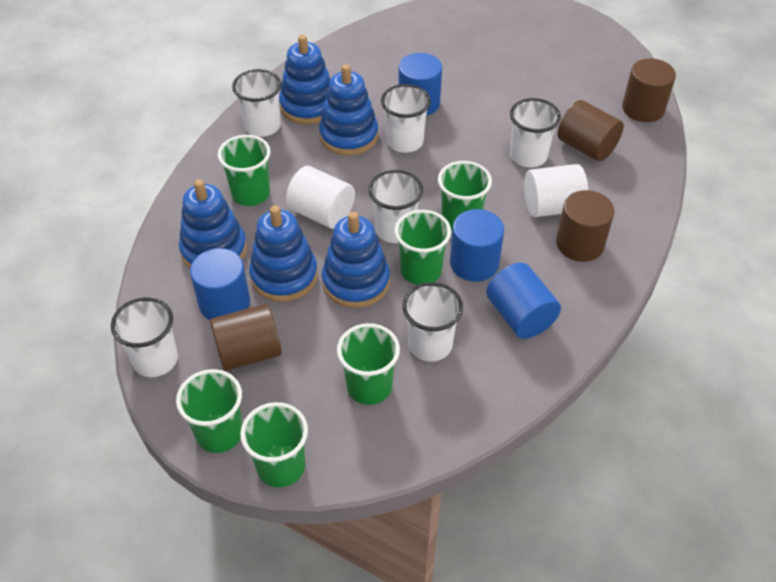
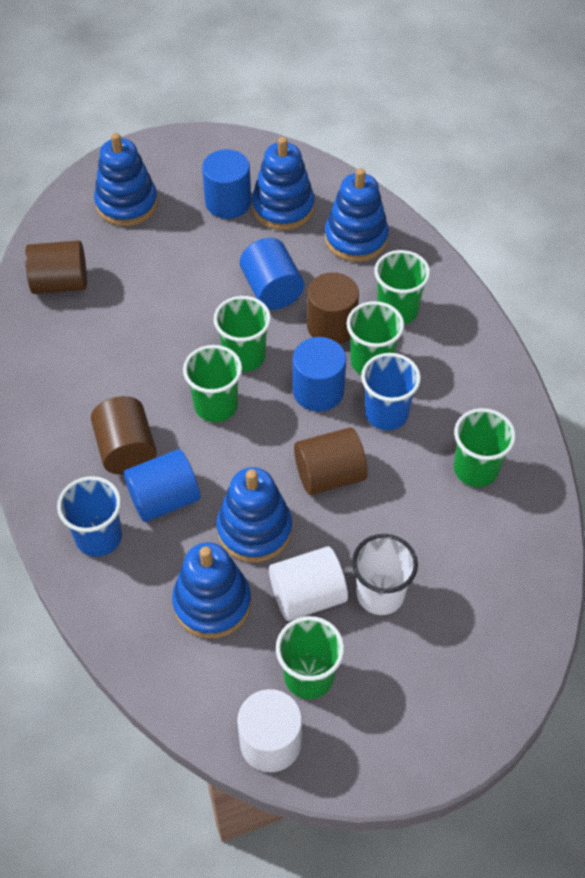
blue cup: 0 -> 2
white cup: 6 -> 1

